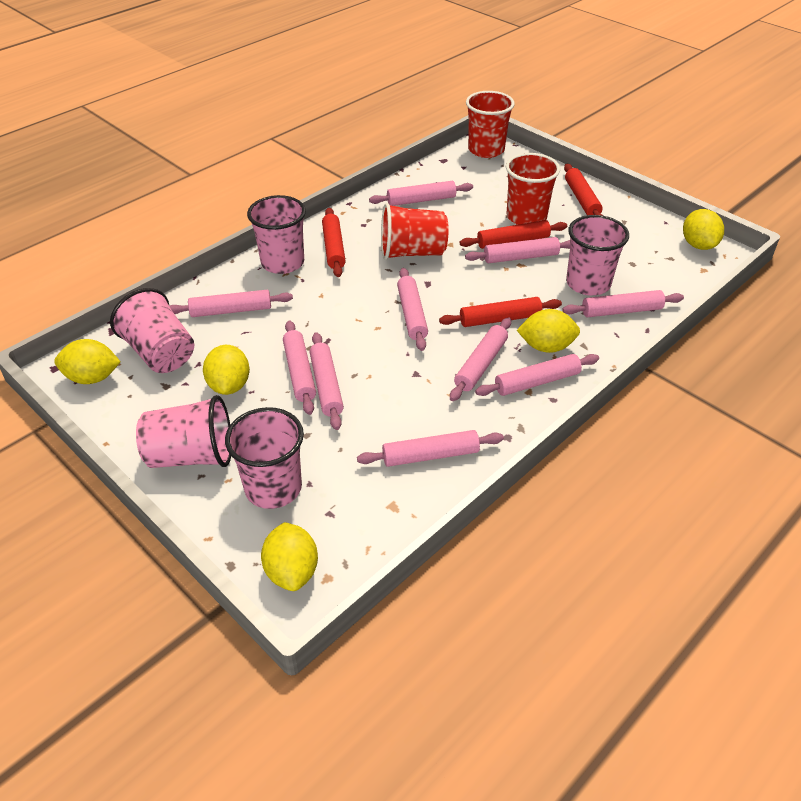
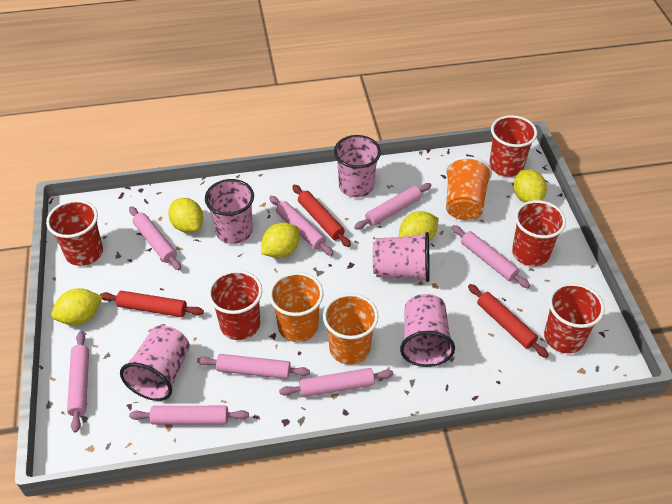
orange cup: 0 -> 3
pink rolling pin: 10 -> 8
red cup: 3 -> 5
red rolling pin: 4 -> 3

